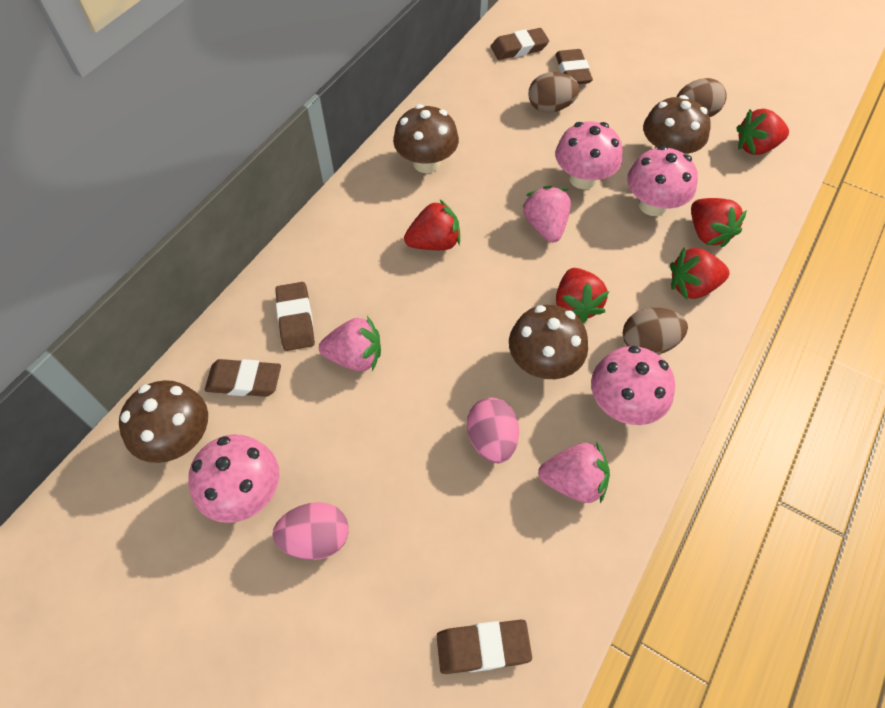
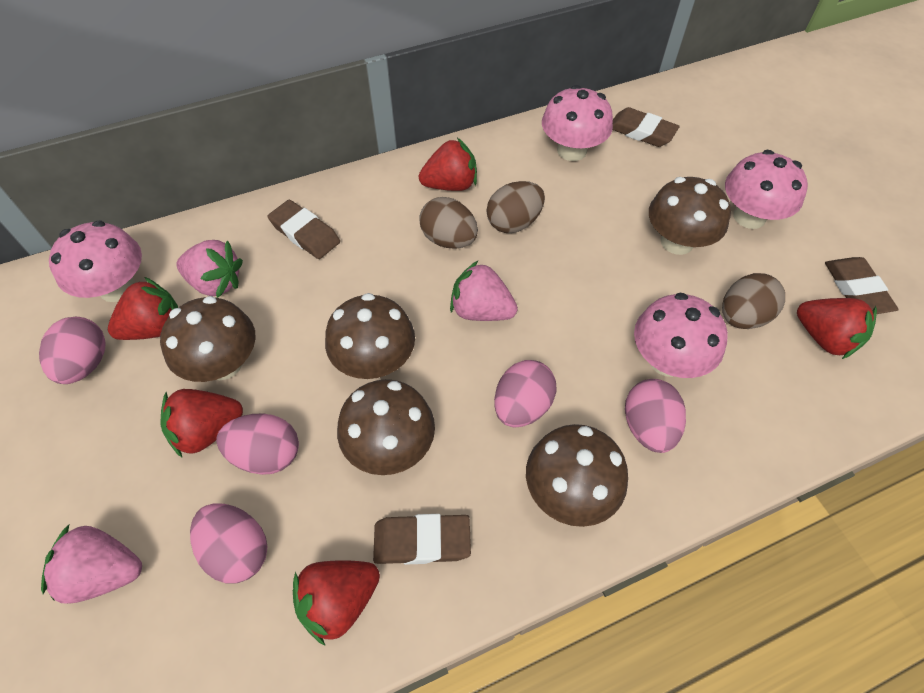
brown eraser: 5 -> 4
brown mushroom: 4 -> 5
pink egg: 2 -> 5

